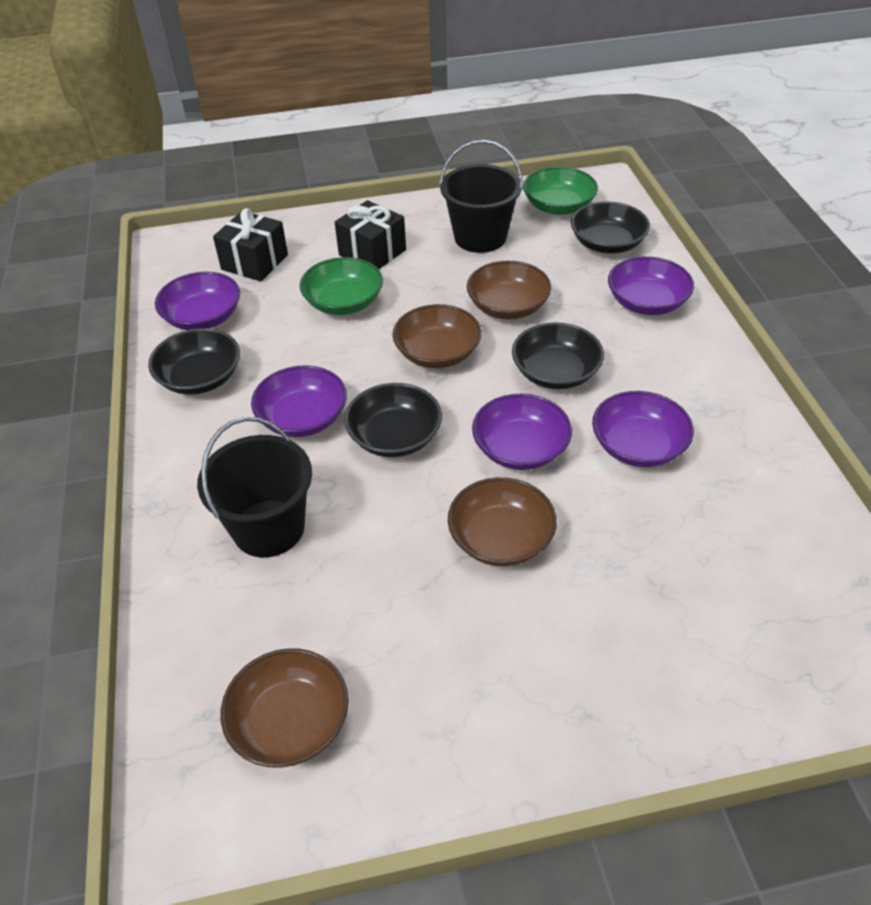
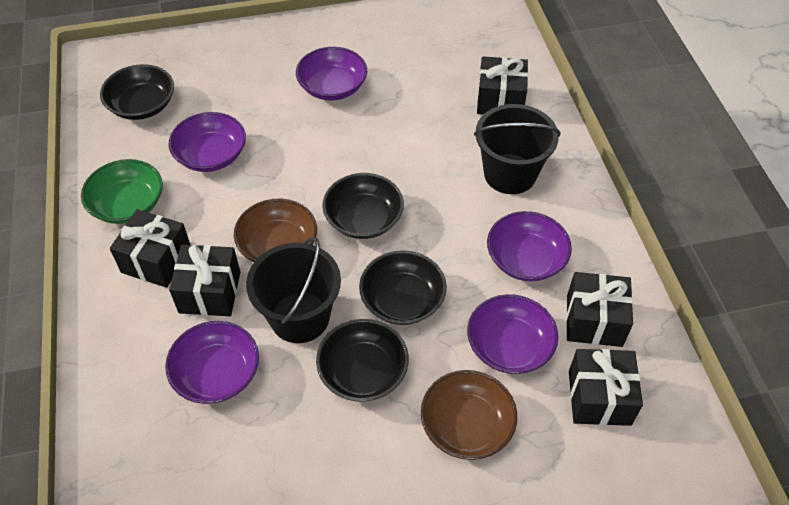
black gift: 2 -> 5
brown bowl: 4 -> 2
green bowl: 2 -> 1

